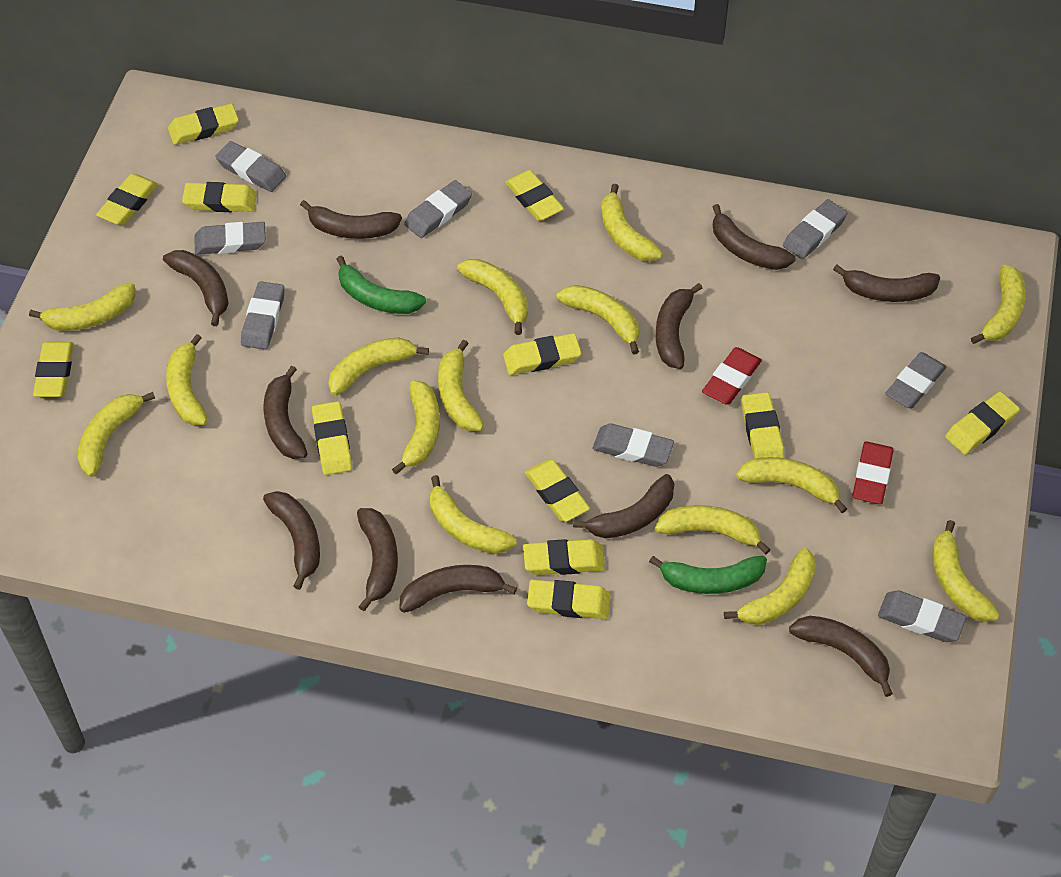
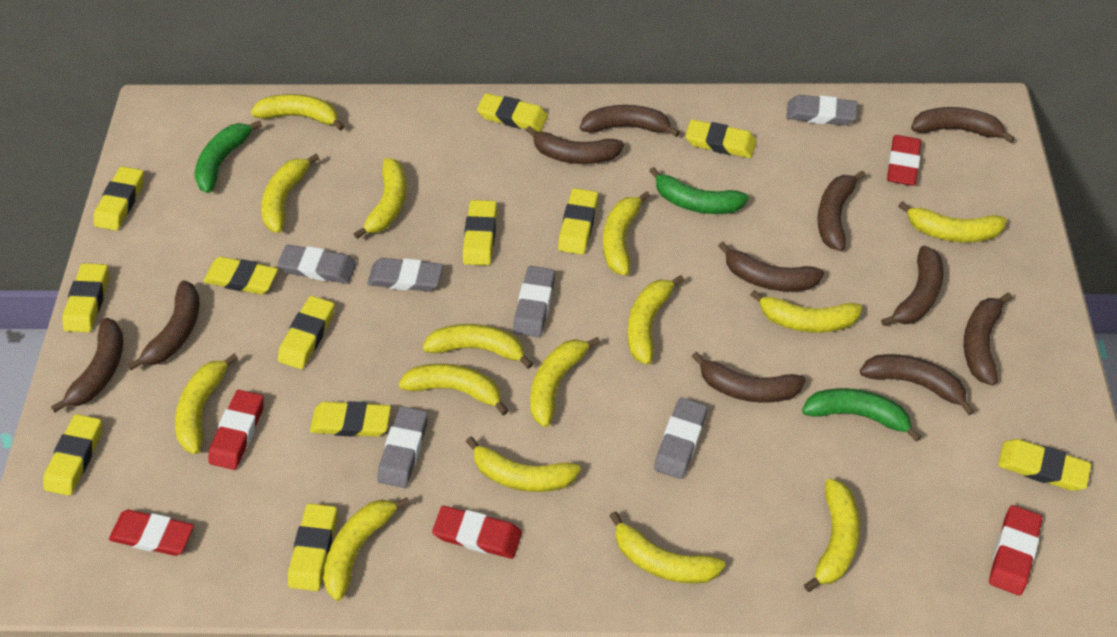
green banana: 2 -> 3
grey eraser: 8 -> 6
red eraser: 2 -> 5

